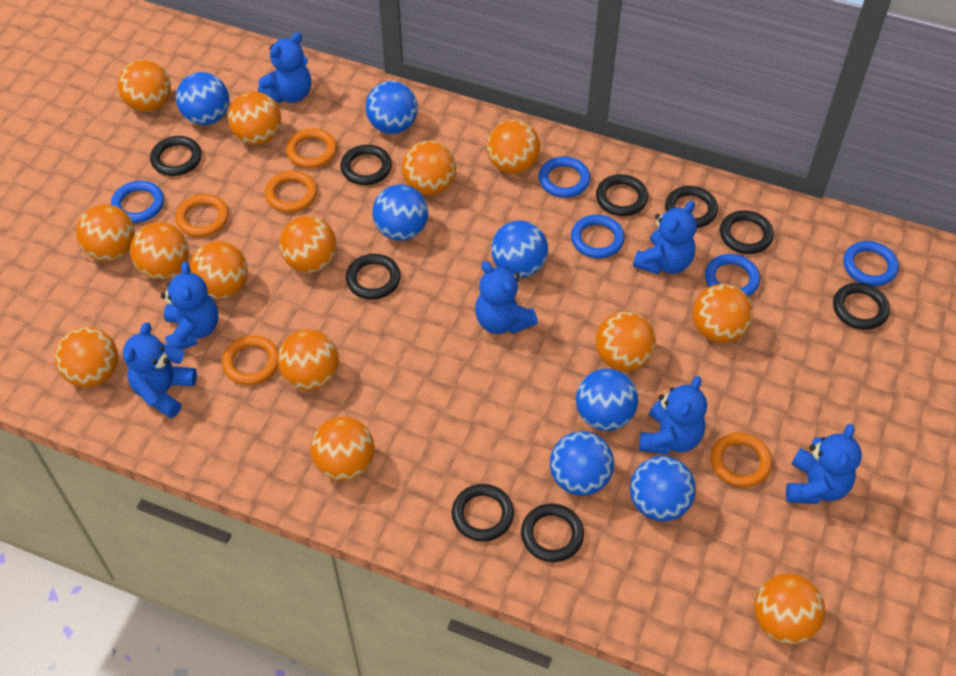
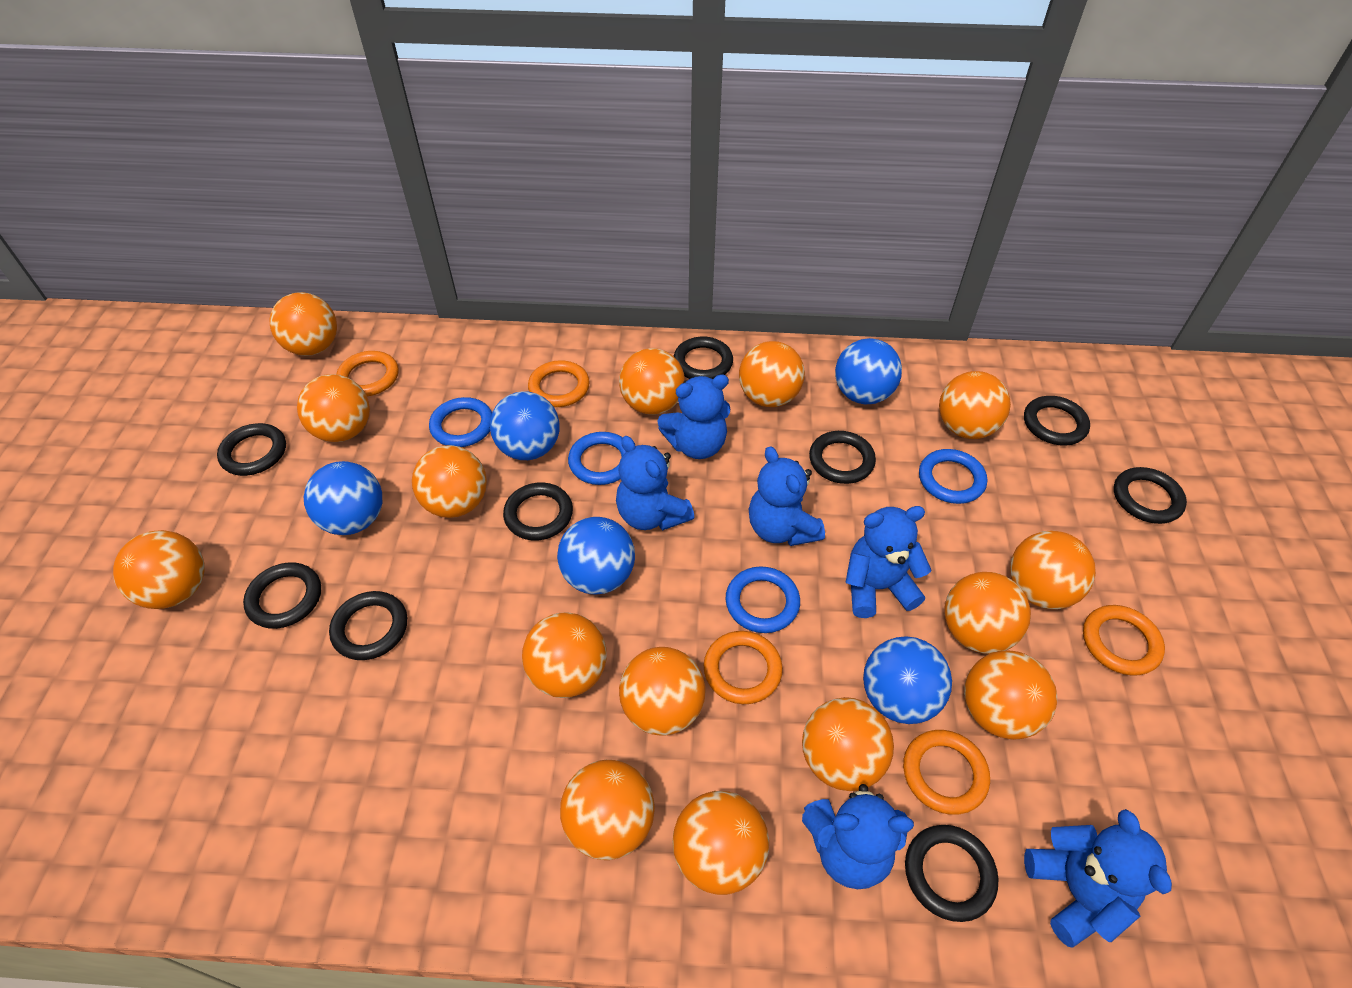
blue ball: 7 -> 5
blue ring: 5 -> 4
blue teddy bear: 7 -> 6
orange ball: 14 -> 15

